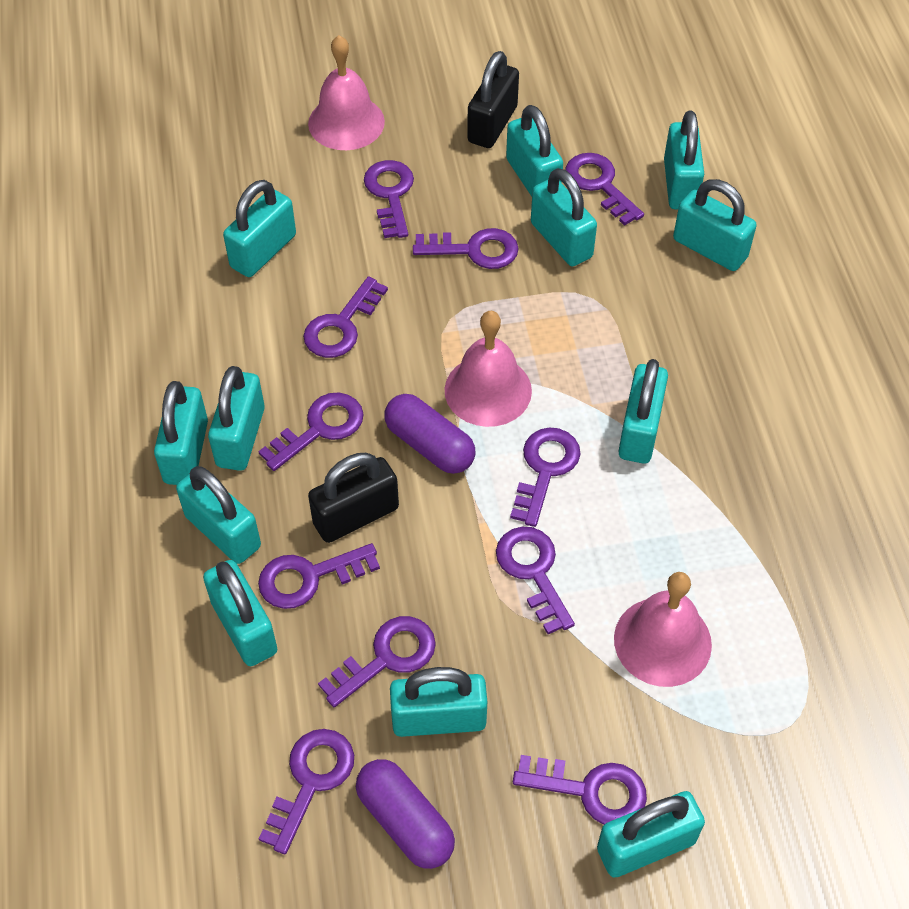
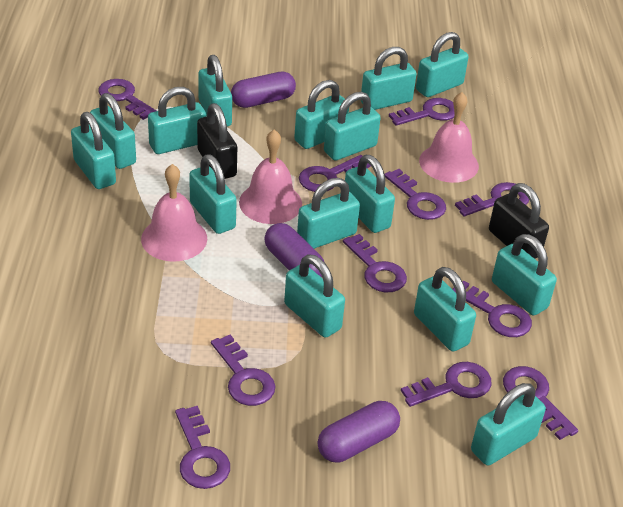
purple capsule: 2 -> 3
turquoise padlock: 12 -> 15

